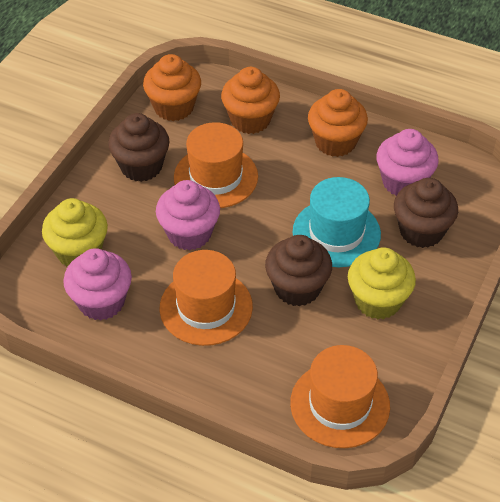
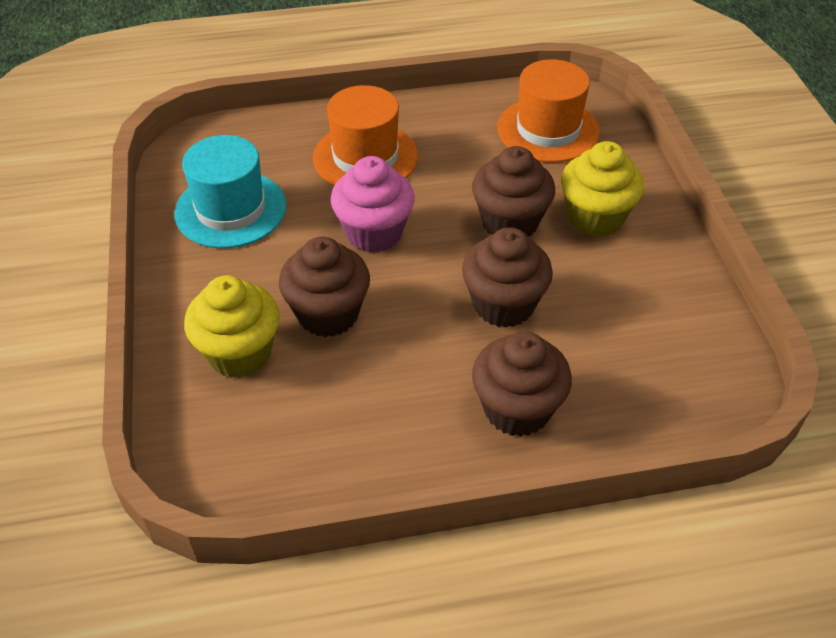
brown cupcake: 3 -> 4
orange cupcake: 3 -> 0
orange hat: 3 -> 2
pink cupcake: 3 -> 1

